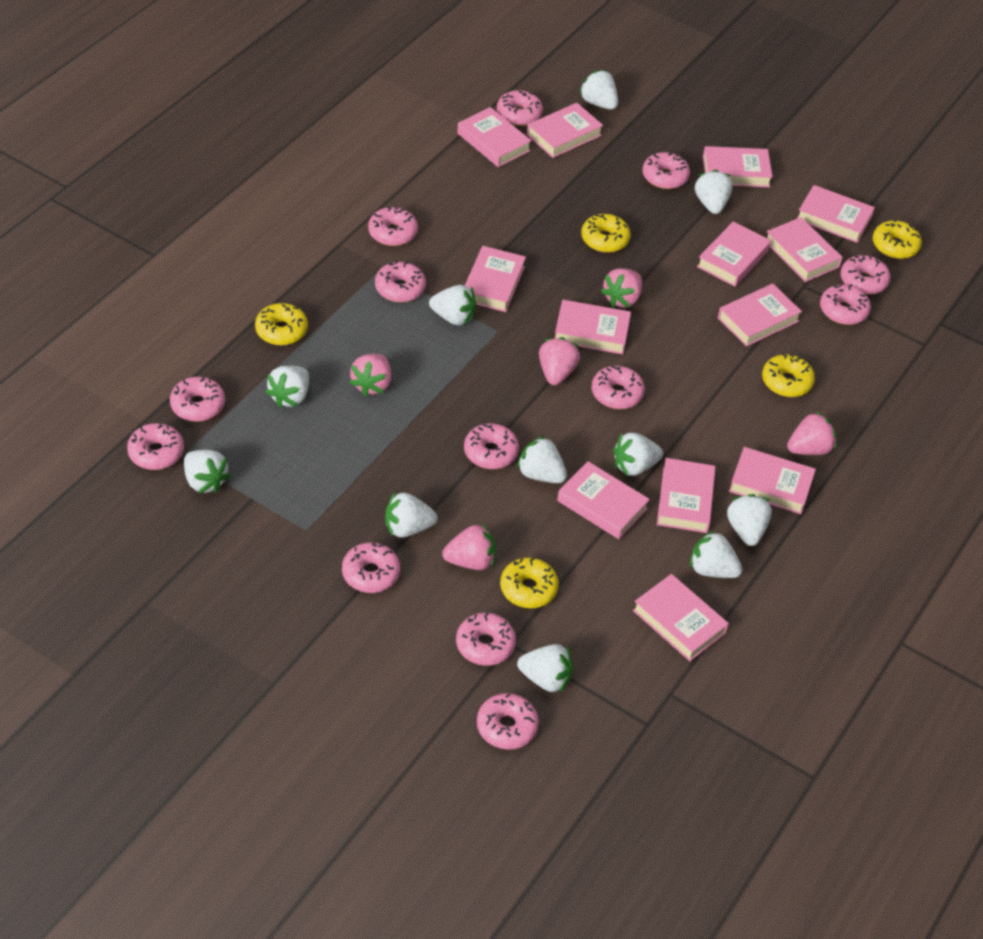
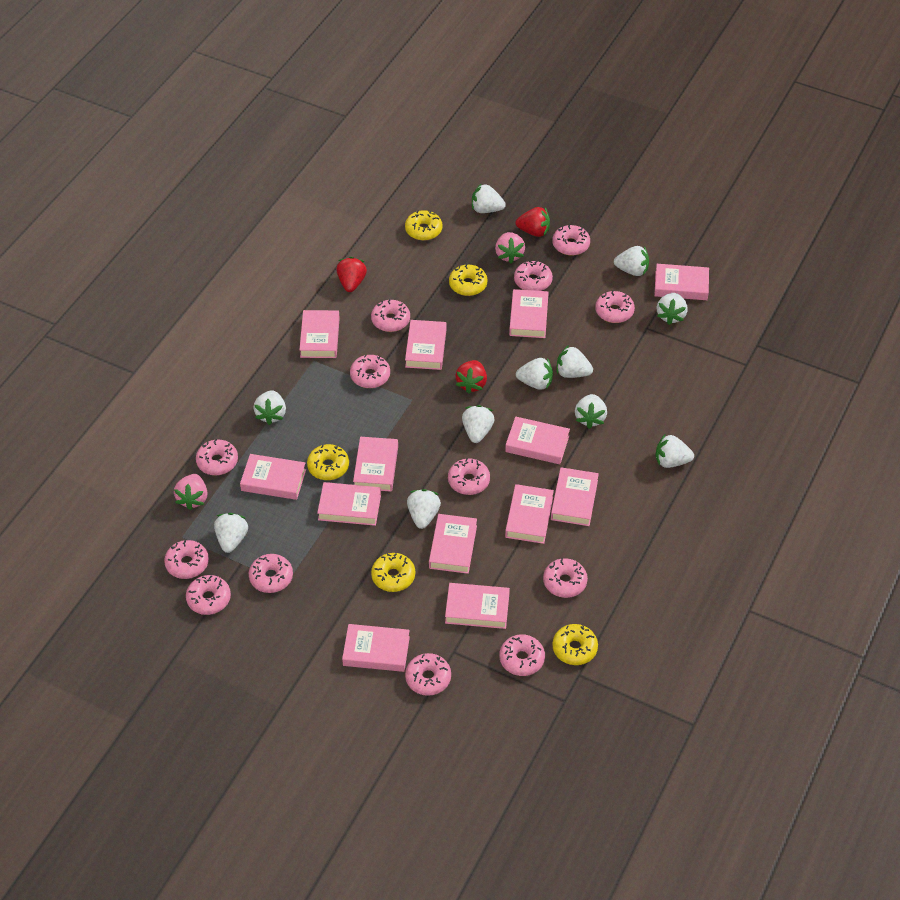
pink strawberry: 5 -> 2
red strawberry: 0 -> 3

